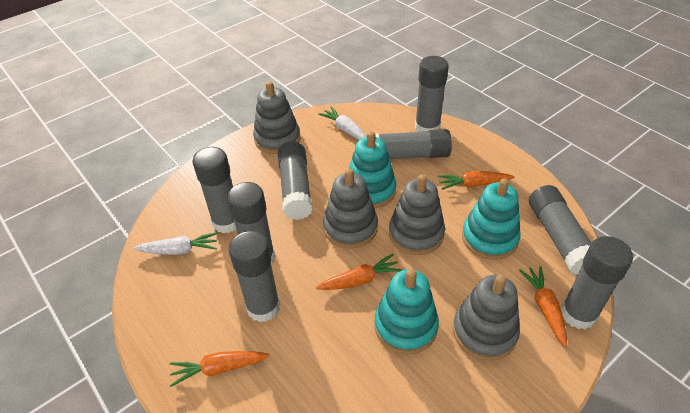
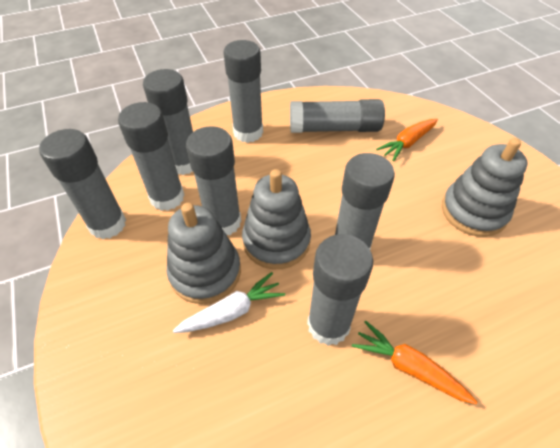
grey stacking toy: 4 -> 3
orange carrot: 4 -> 2
turquoise stacking toy: 3 -> 0
white carrot: 2 -> 1

